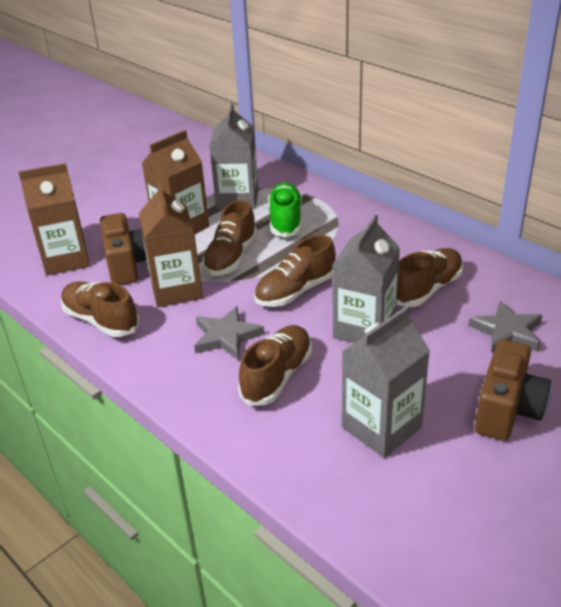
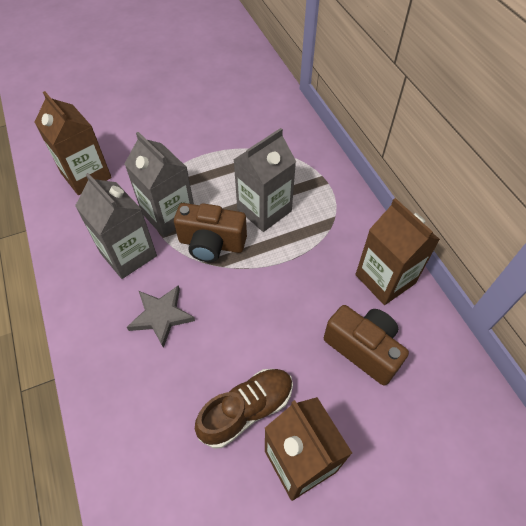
brown shoe: 5 -> 1
green shoe: 1 -> 0
grey star: 2 -> 1

